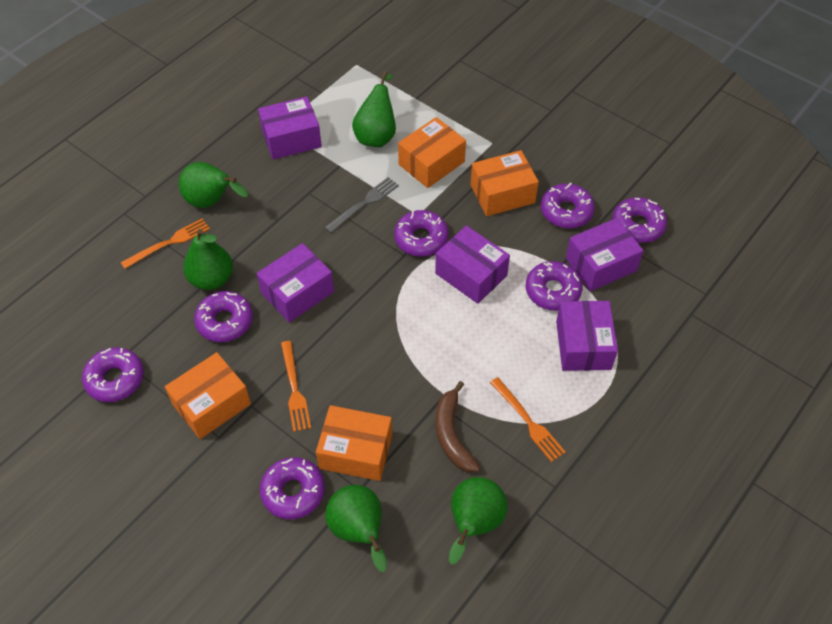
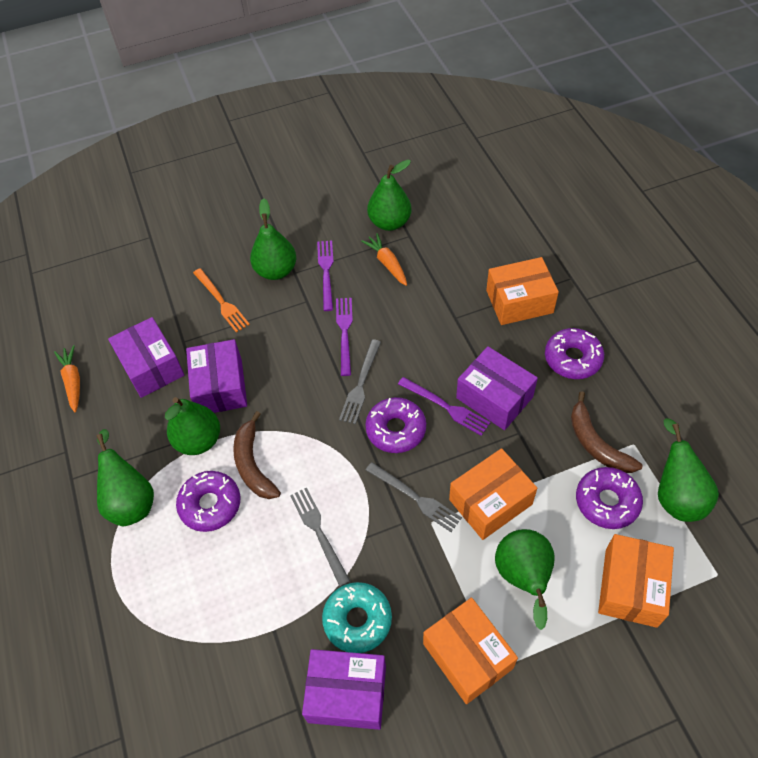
brown banana: 1 -> 2
green pear: 5 -> 6
grey fork: 1 -> 3
orange carrot: 0 -> 2
orange fork: 3 -> 1
purple box: 5 -> 4
purple donut: 7 -> 4
purple fork: 0 -> 3
turquoise donut: 0 -> 1

